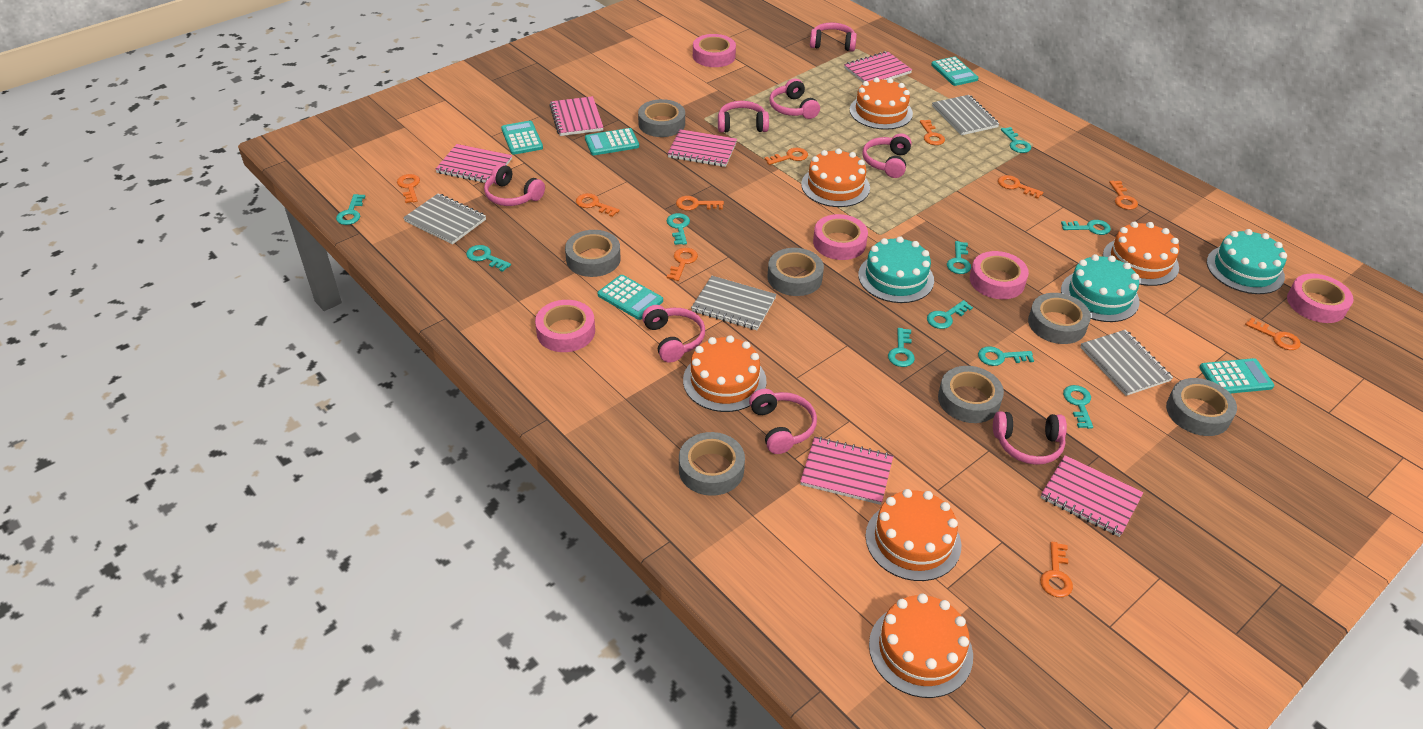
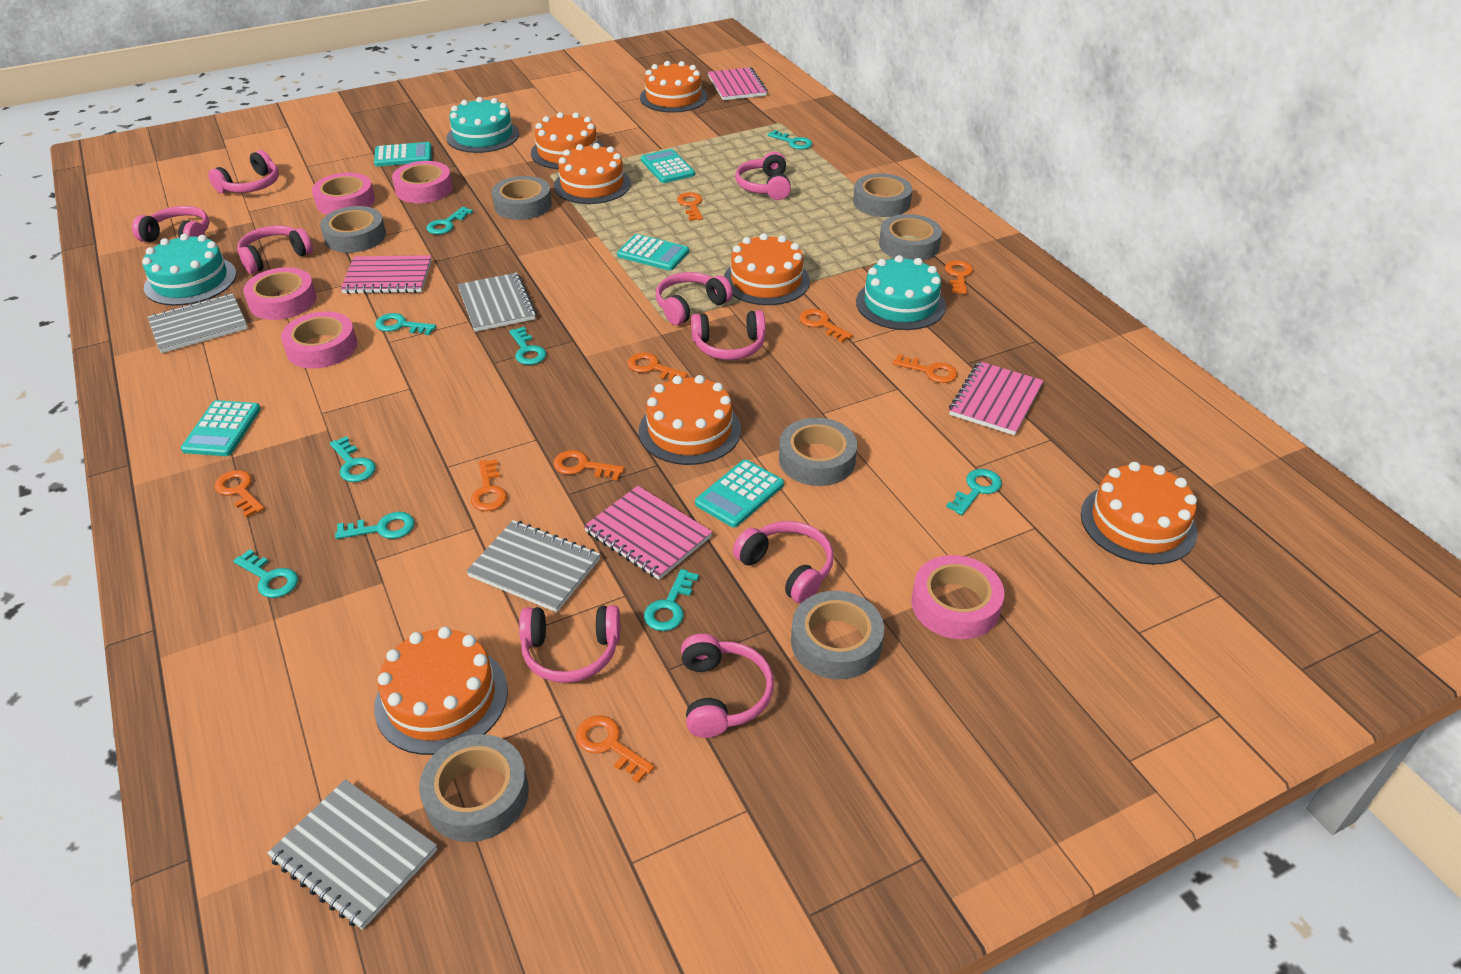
orange cake: 6 -> 7
orange key: 10 -> 9
pink headphones: 8 -> 9
pink notebook: 6 -> 4
turquoise key: 10 -> 9

